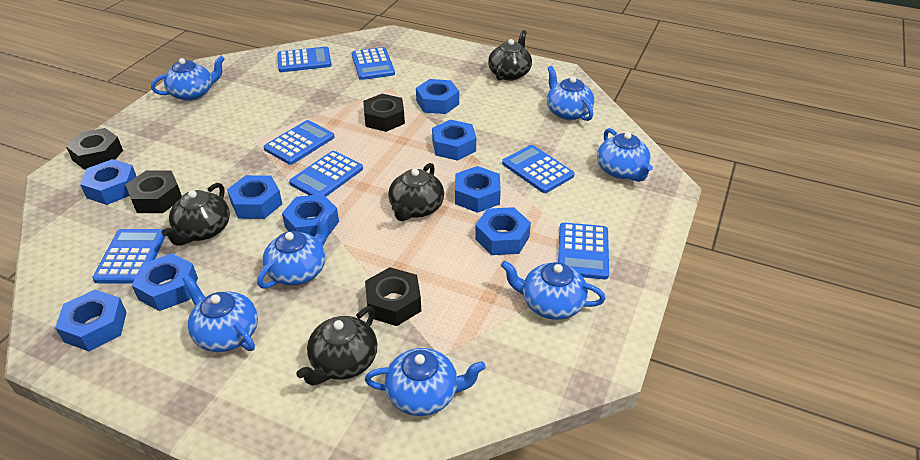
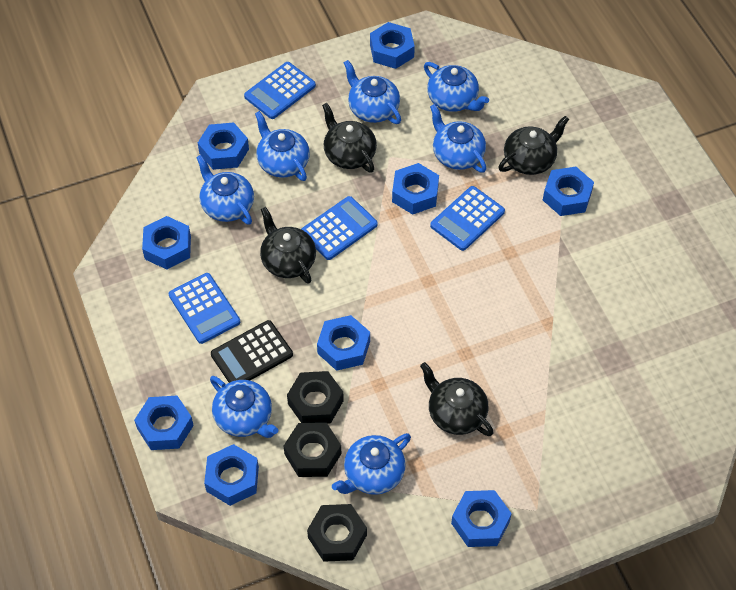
black calculator: 0 -> 1
black nut: 4 -> 3
blue calculator: 7 -> 4

